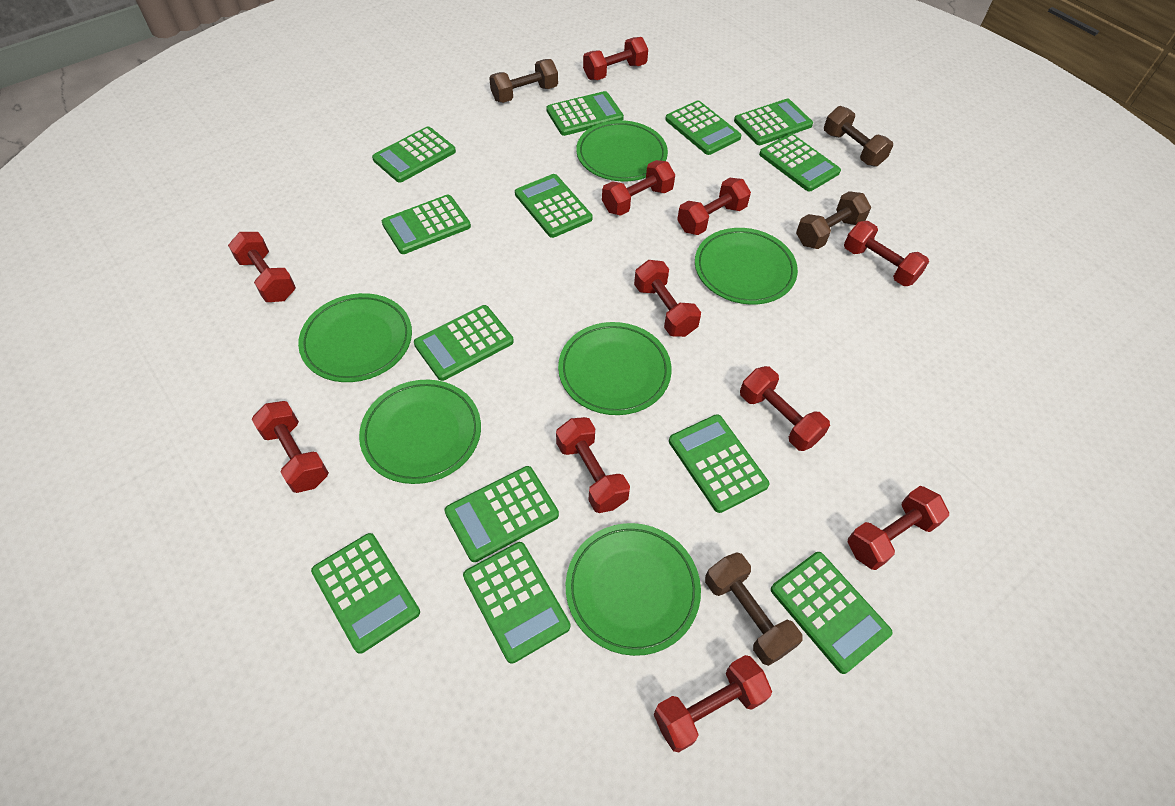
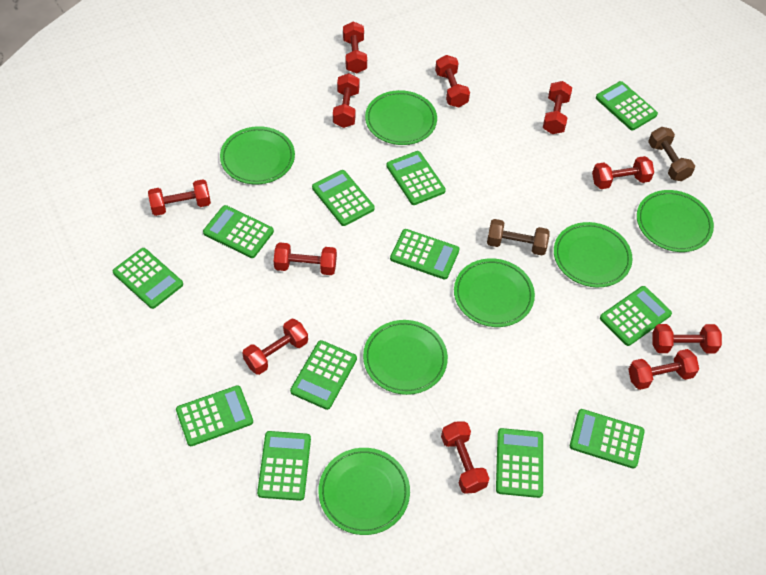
brown dumbbell: 4 -> 2
green calculator: 13 -> 12
green plate: 6 -> 7

